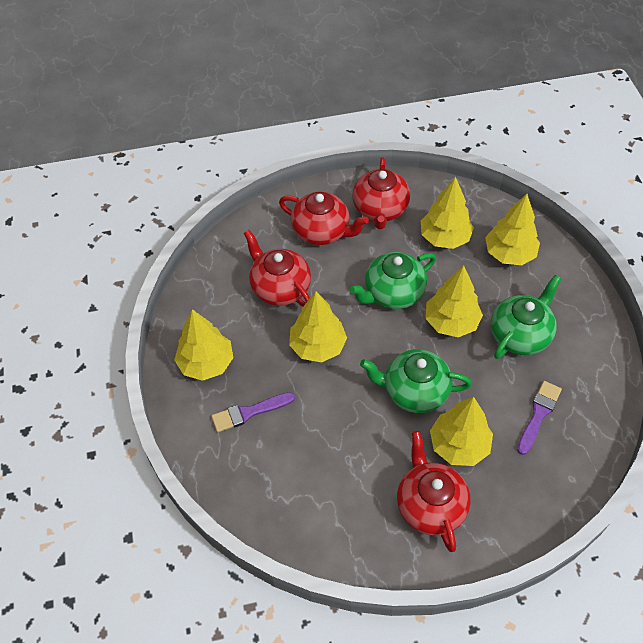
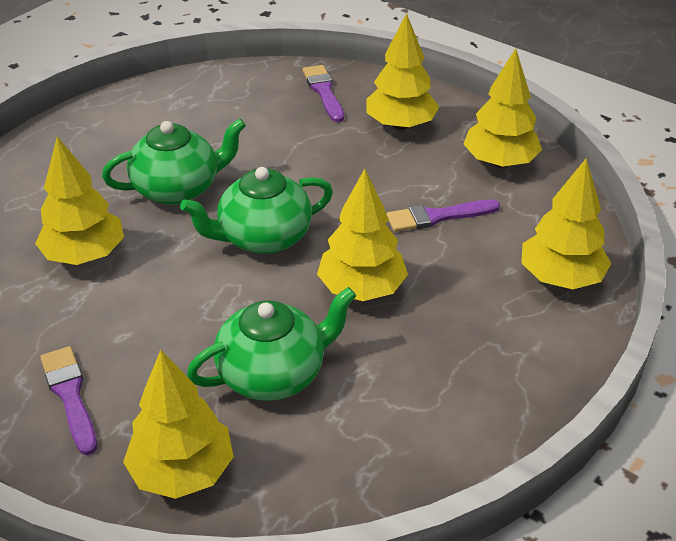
purple brush: 2 -> 3
red teapot: 4 -> 0

